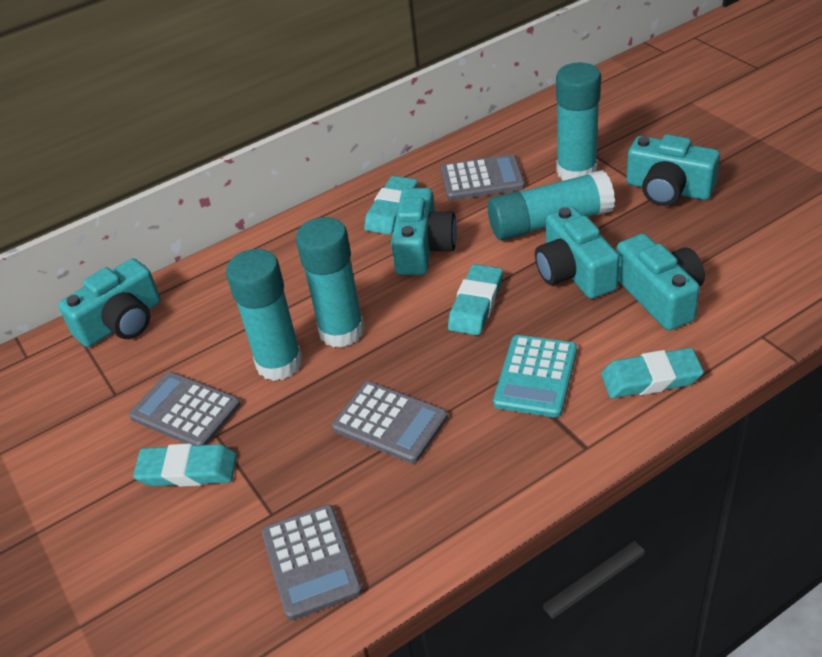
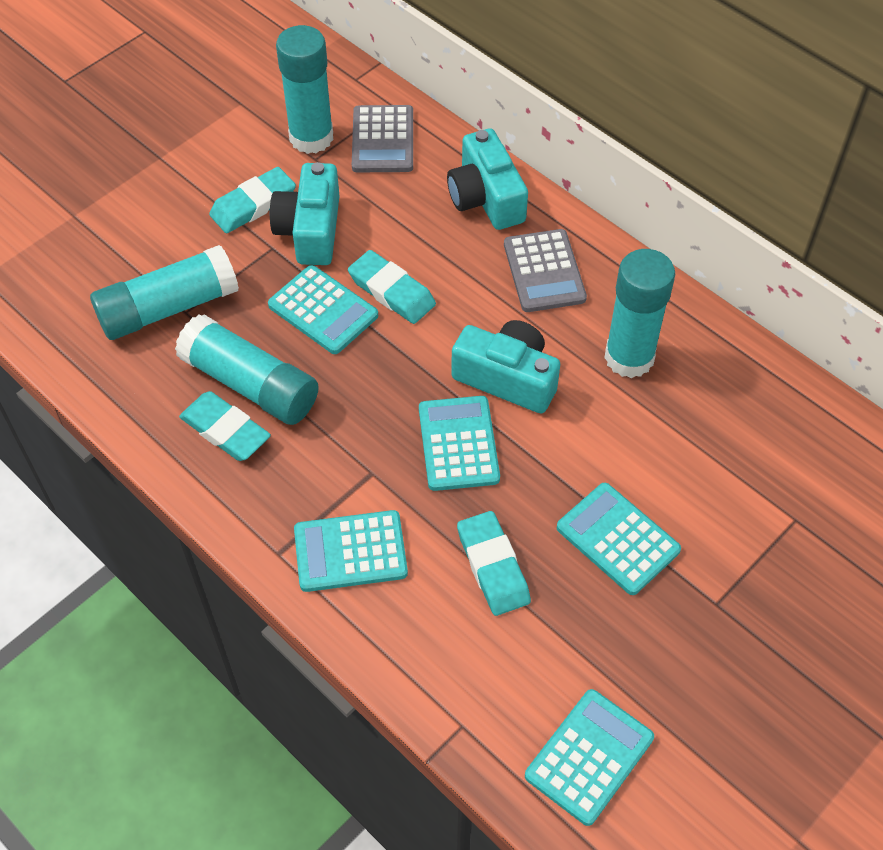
grey calculator: 4 -> 2
turquoise calculator: 1 -> 5
turquoise camera: 5 -> 3

